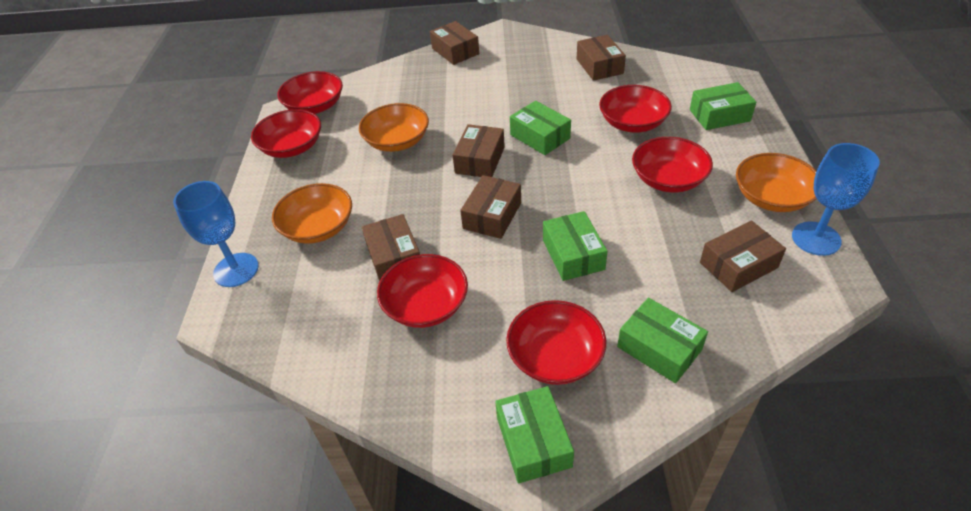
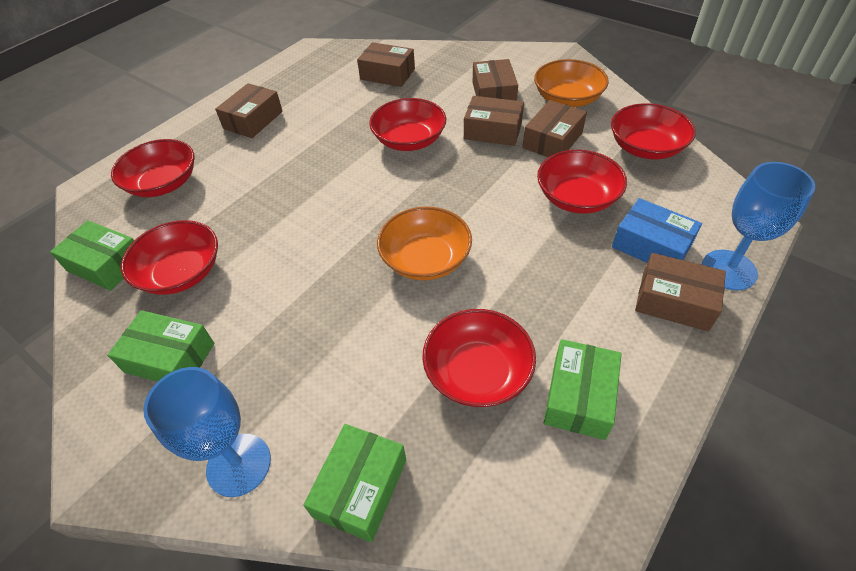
blue box: 0 -> 1
green box: 5 -> 4
orange bowl: 3 -> 2

